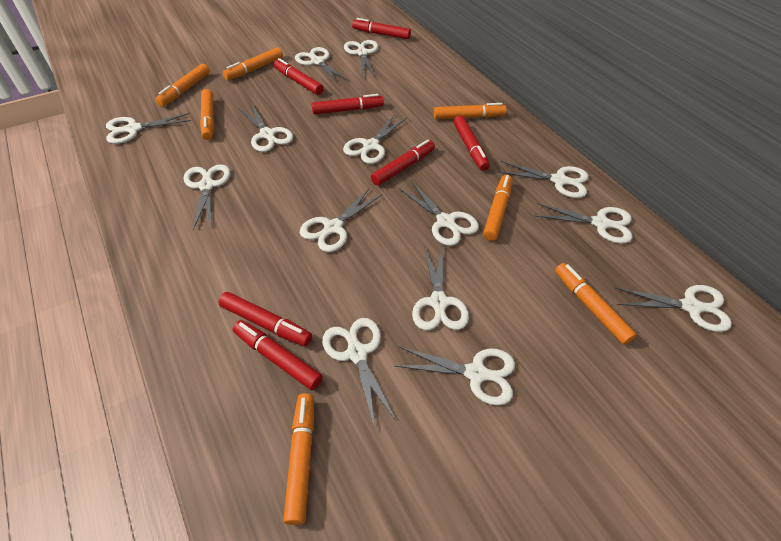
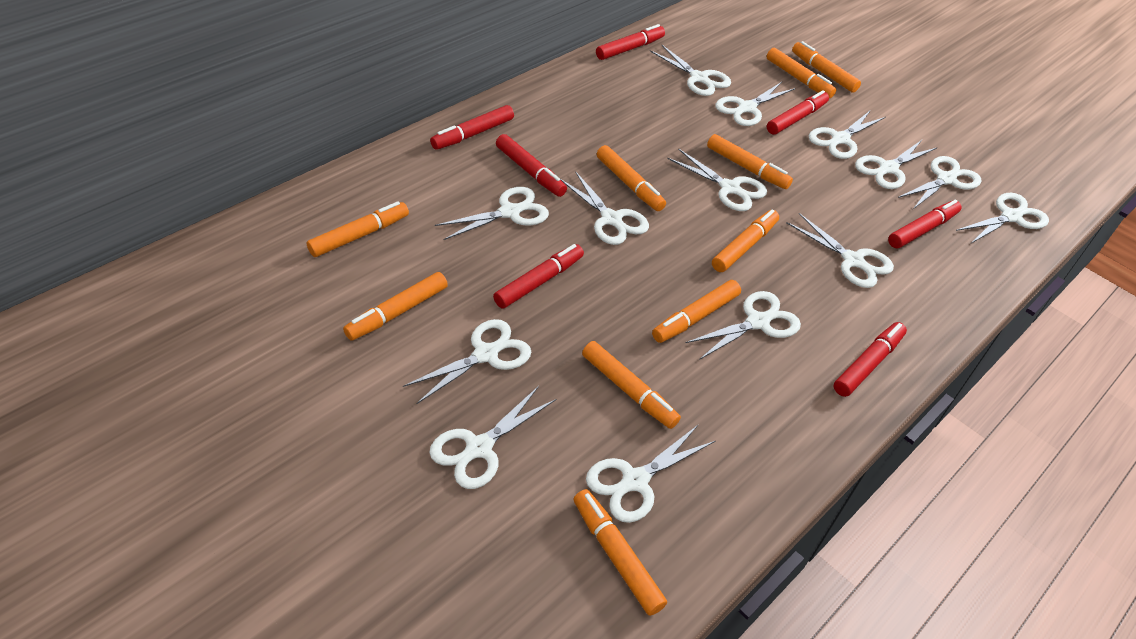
orange marker: 7 -> 10

